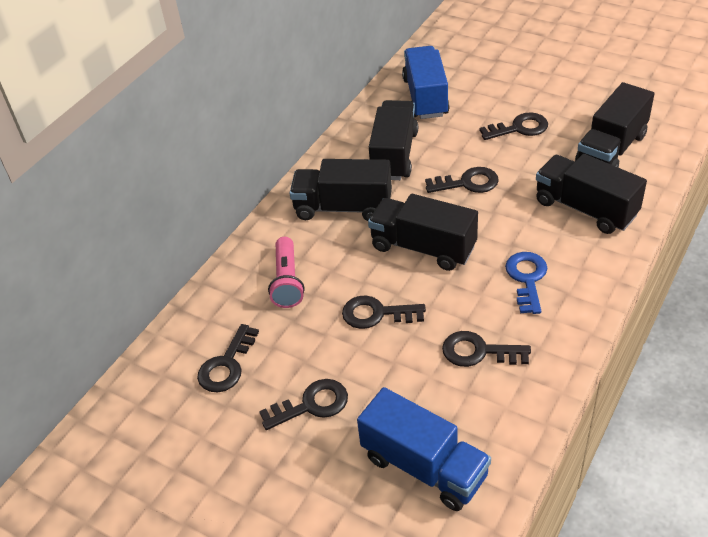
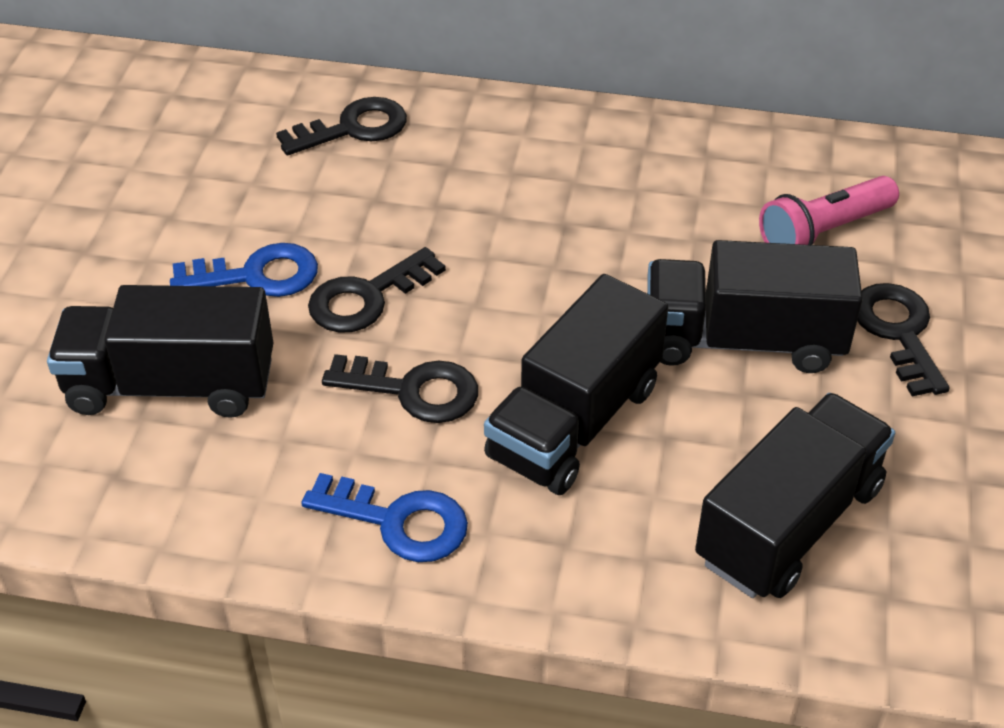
black key: 6 -> 4
black truck: 5 -> 4
blue key: 1 -> 2
blue truck: 2 -> 0

